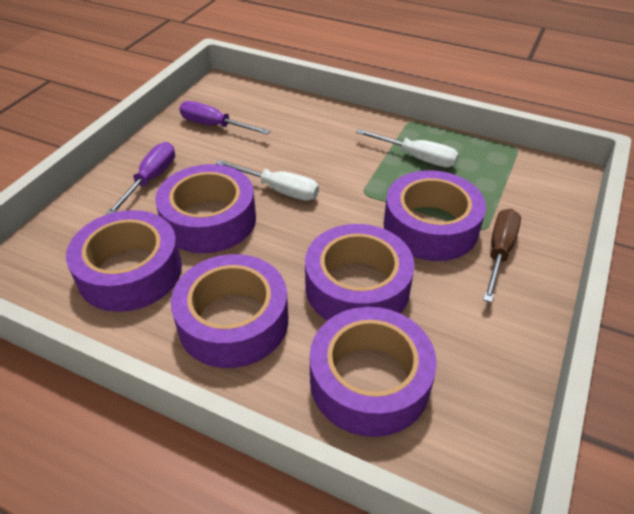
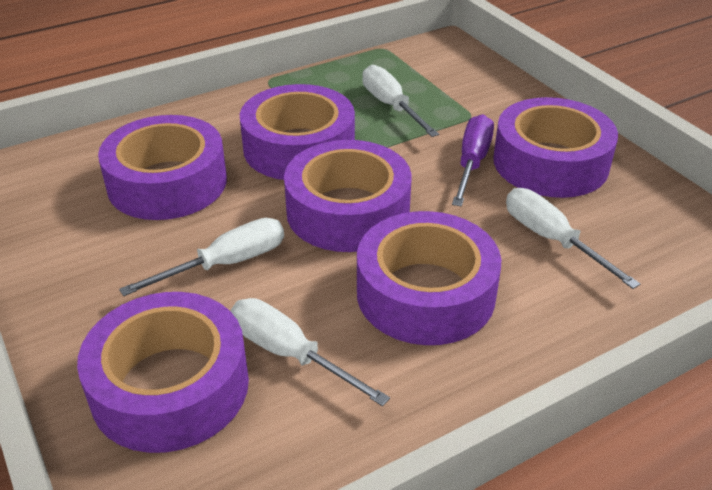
brown screwdriver: 1 -> 0
purple screwdriver: 2 -> 1
white screwdriver: 2 -> 4

